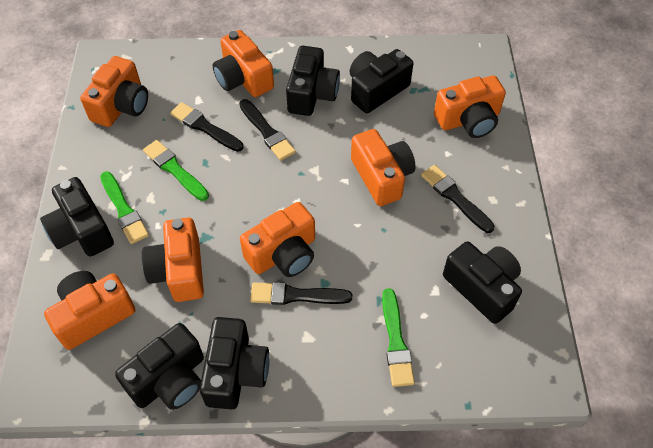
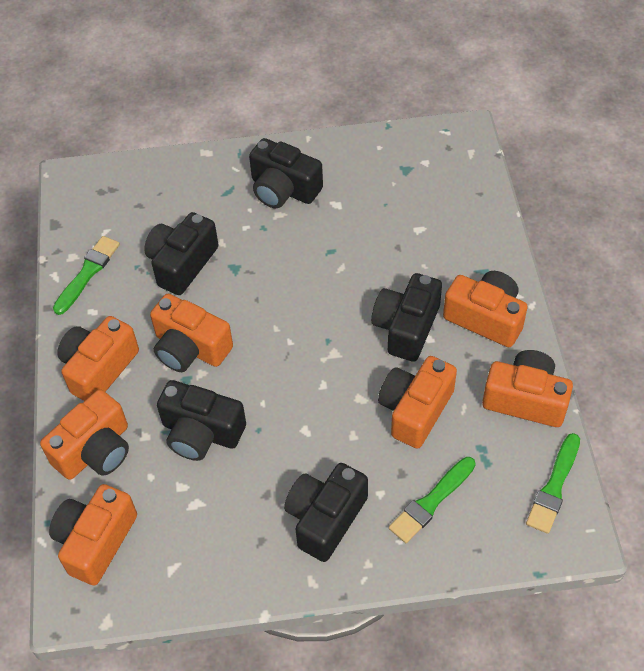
black brush: 4 -> 0
black camera: 6 -> 5

